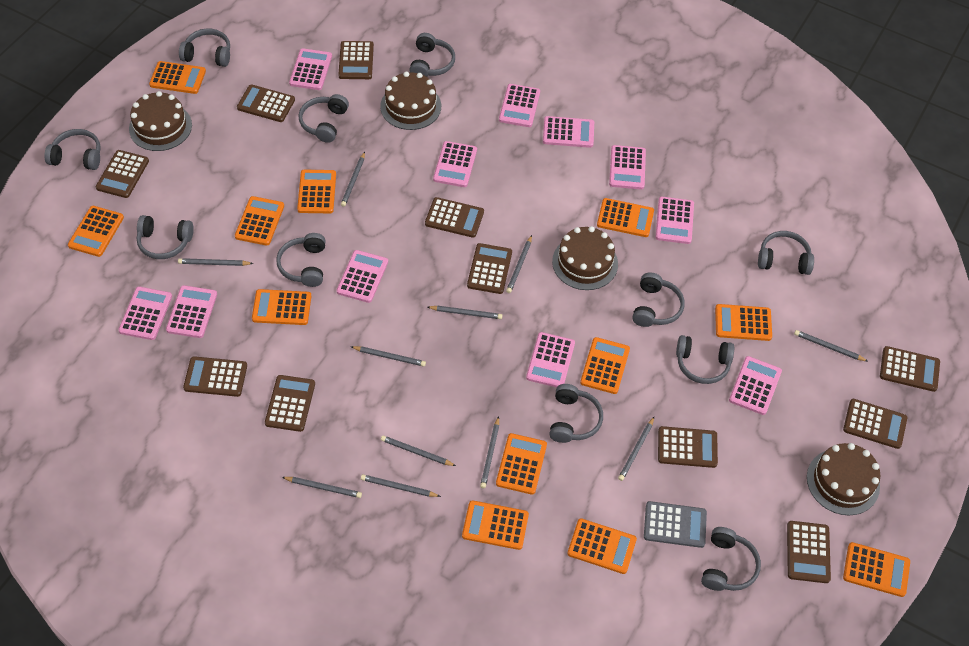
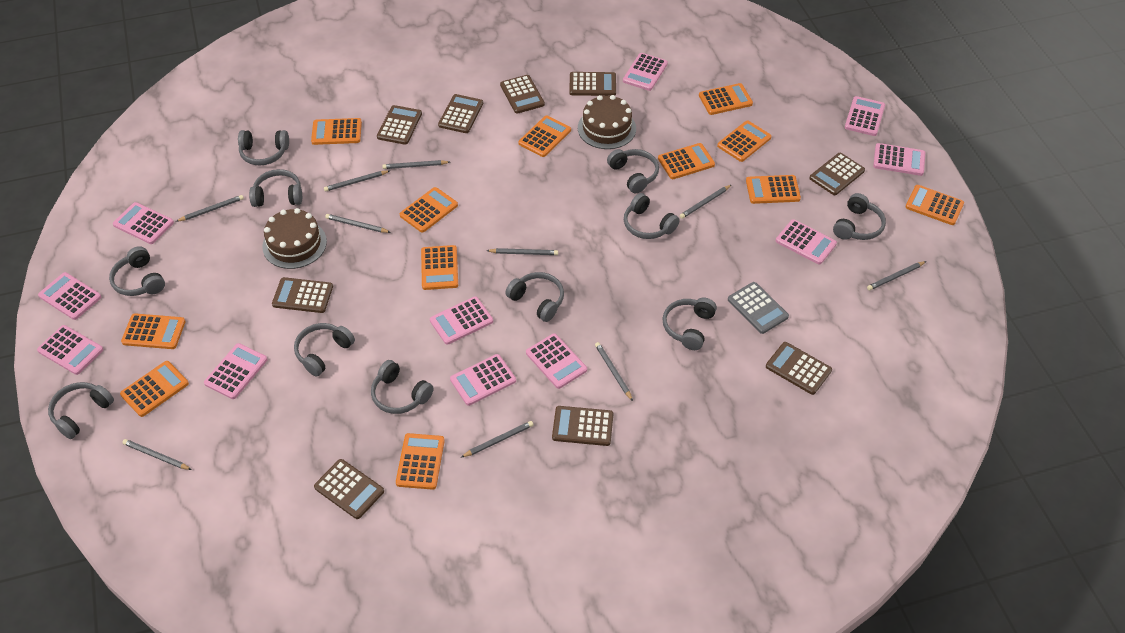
brown cake: 4 -> 2
brown calculator: 11 -> 9
grey pencil: 11 -> 10

